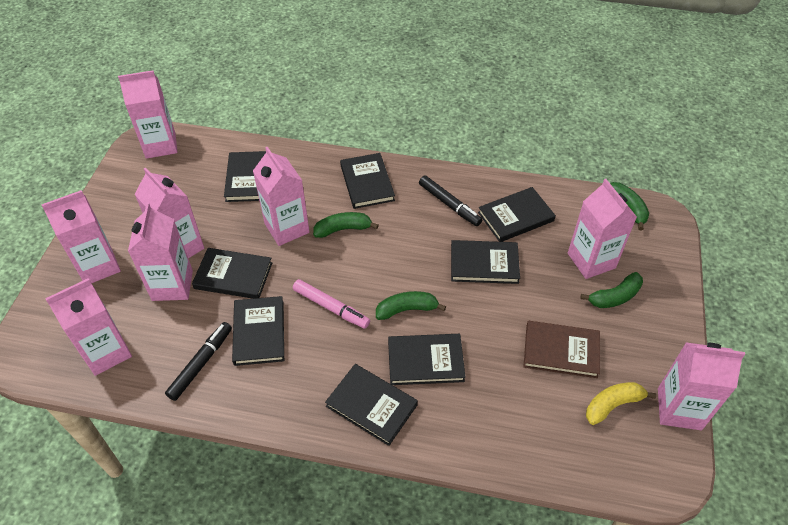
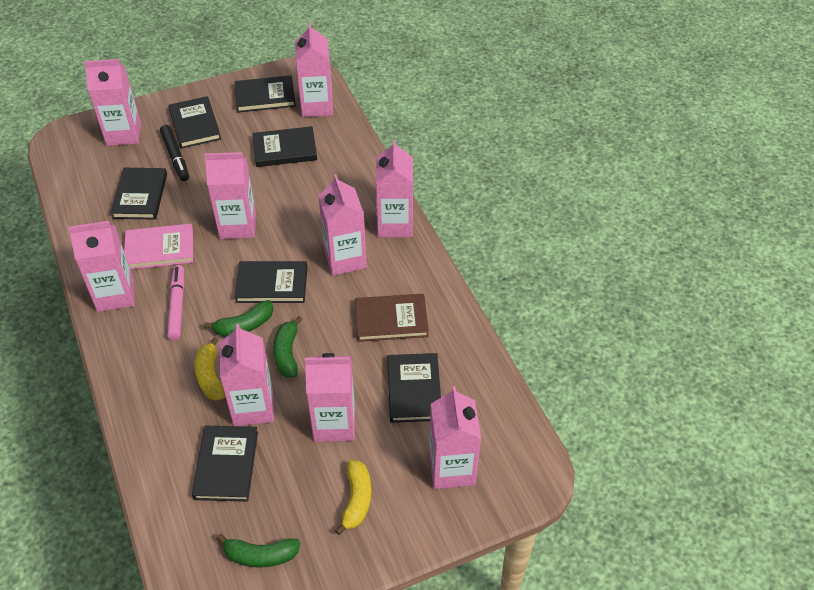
black book: 8 -> 7
black marker: 2 -> 1
green banana: 4 -> 3
pink book: 0 -> 1
pink carton: 8 -> 9
yellow banana: 1 -> 2

